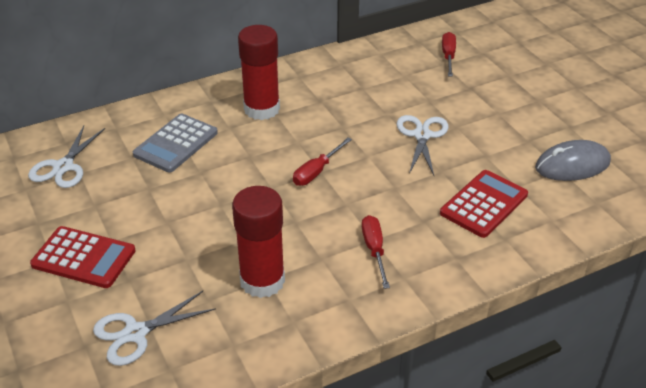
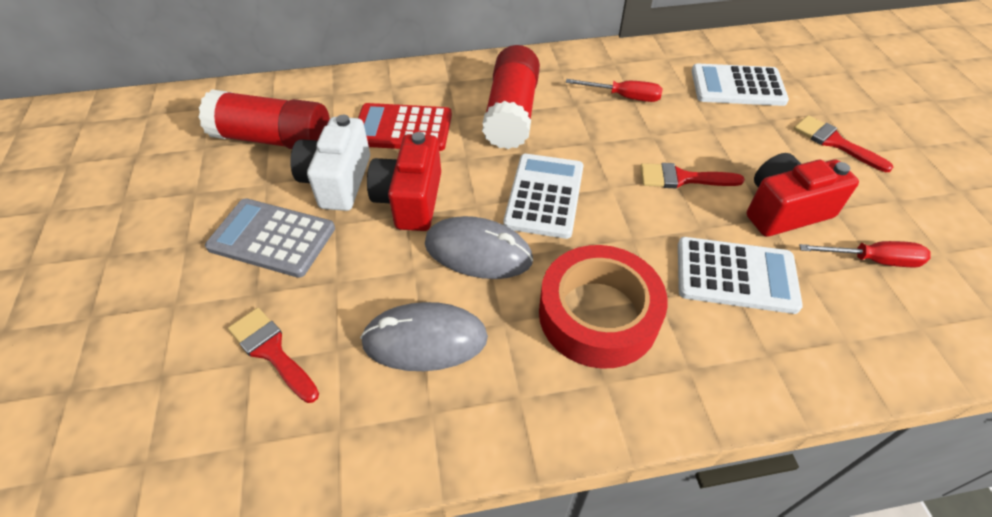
grey mouse: 1 -> 2
red brush: 0 -> 3
red calculator: 2 -> 1
red camera: 0 -> 2
red screwdriver: 3 -> 2
red tape: 0 -> 1
white calculator: 0 -> 3
white camera: 0 -> 1
white scissors: 3 -> 0

